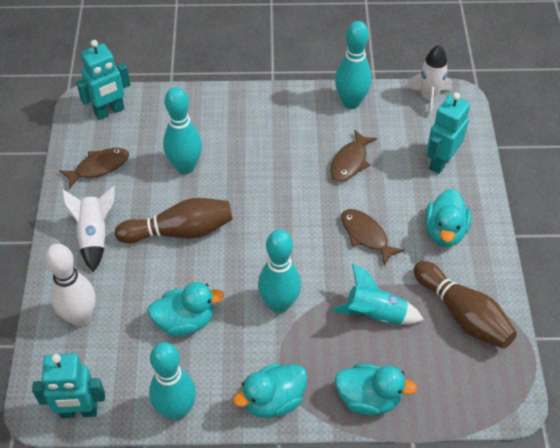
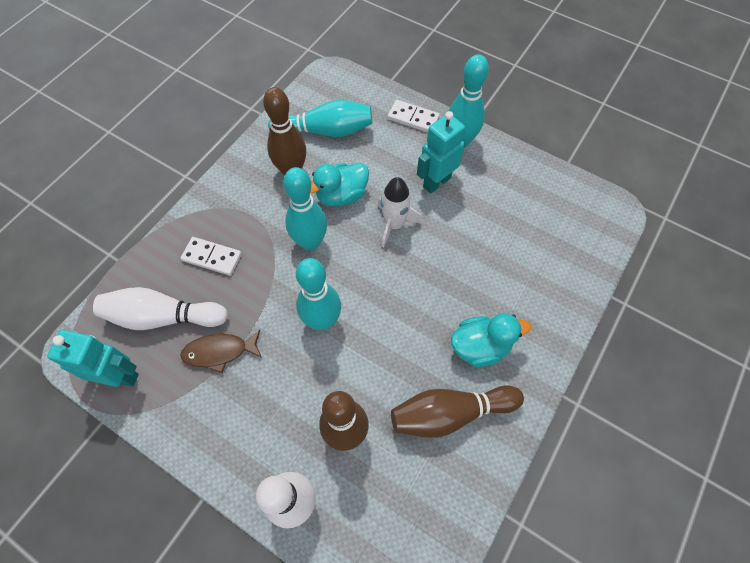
brown bowling pin: 2 -> 3
brown fish: 3 -> 1
turquoise duck: 4 -> 2
turquoise robot: 3 -> 2
turquoise rocket: 1 -> 0
white bowling pin: 1 -> 2
white domino: 0 -> 2
white rocket: 2 -> 1

